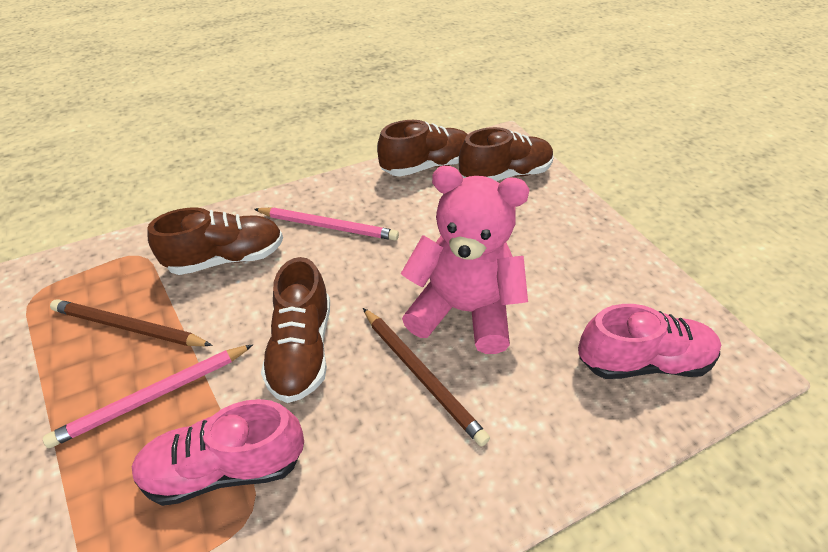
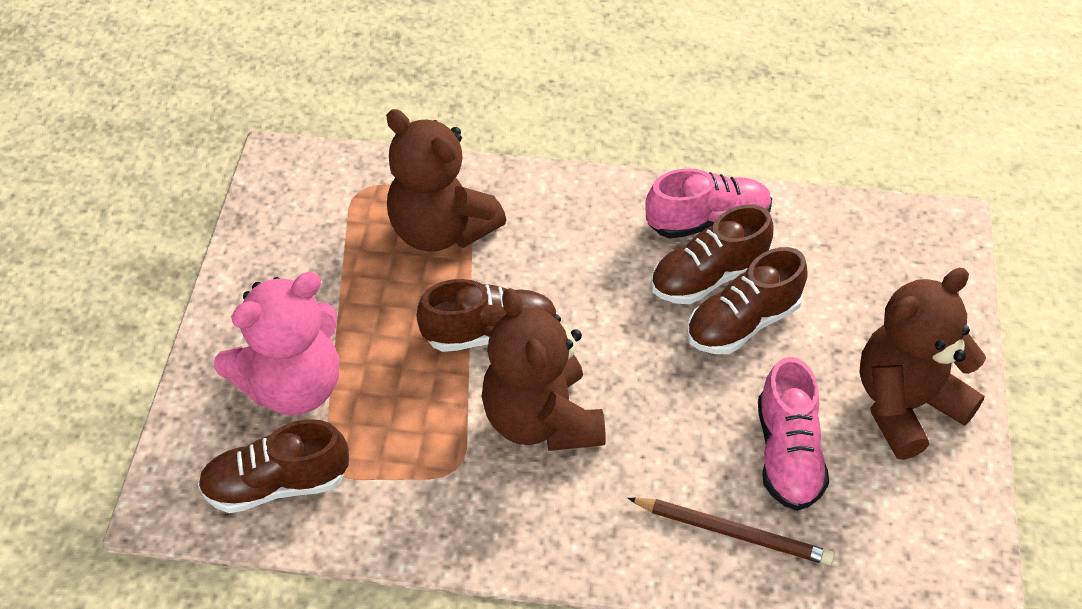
brown pencil: 2 -> 1
brown teddy bear: 0 -> 3
pink pencil: 2 -> 0

